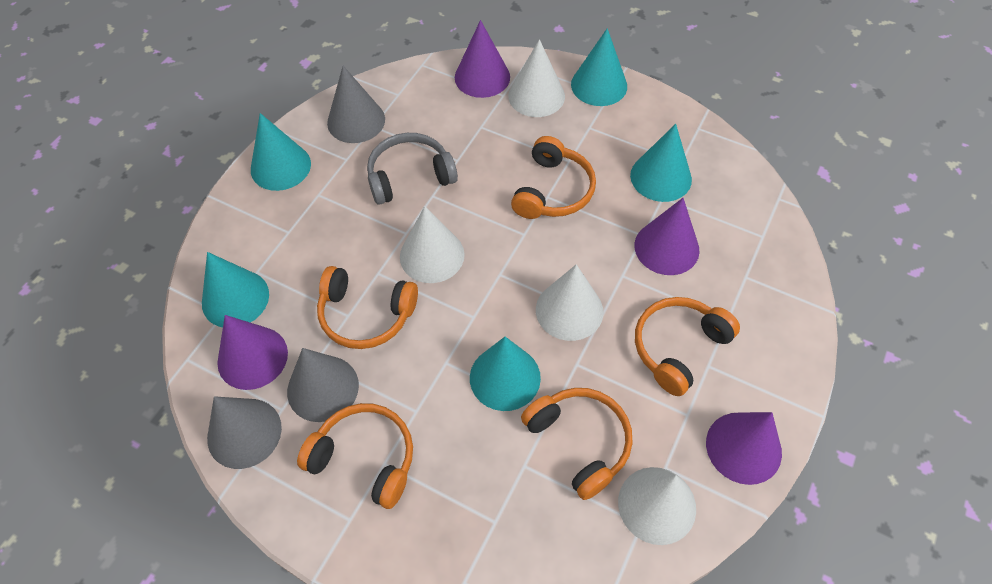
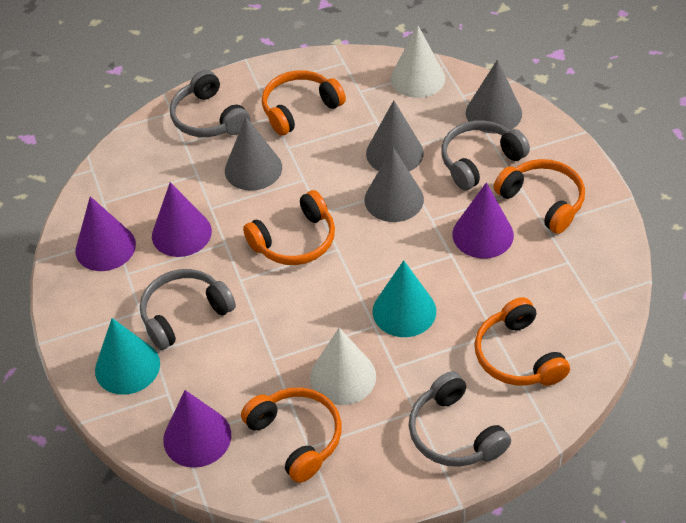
grey cone: 3 -> 4
grey headphones: 1 -> 4
turquoise cone: 5 -> 2
white cone: 4 -> 2

